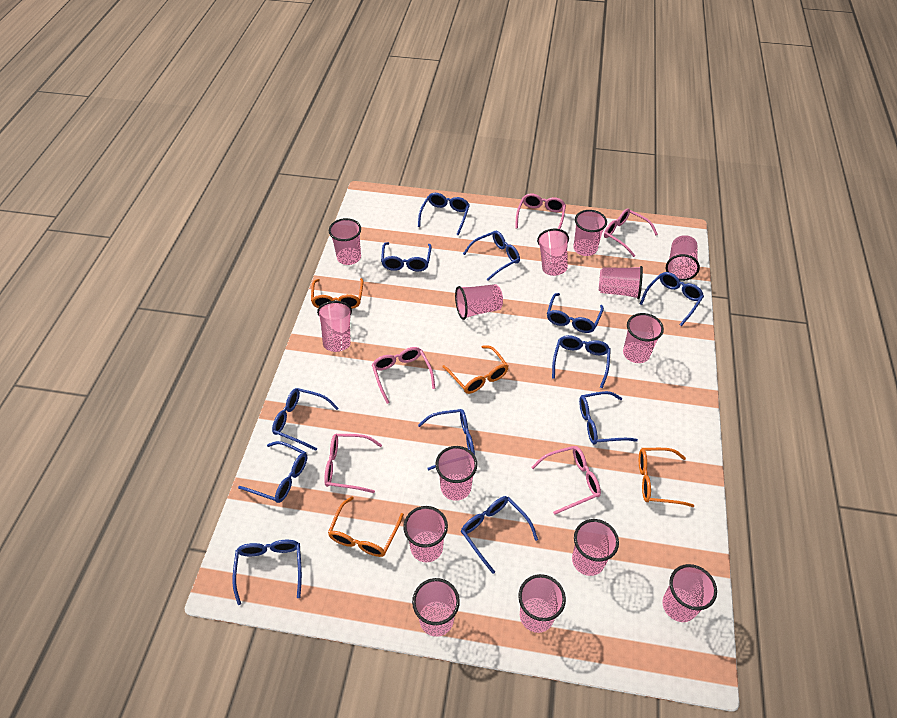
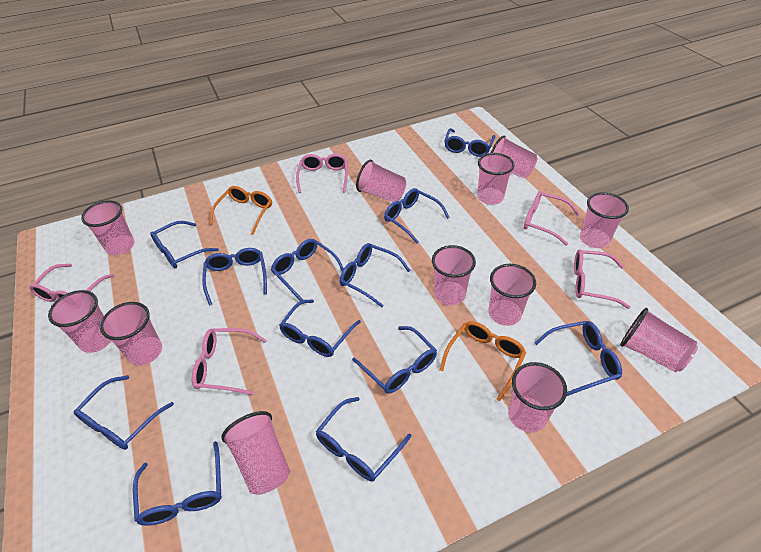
orange glasses: 4 -> 2
pink cup: 14 -> 12

